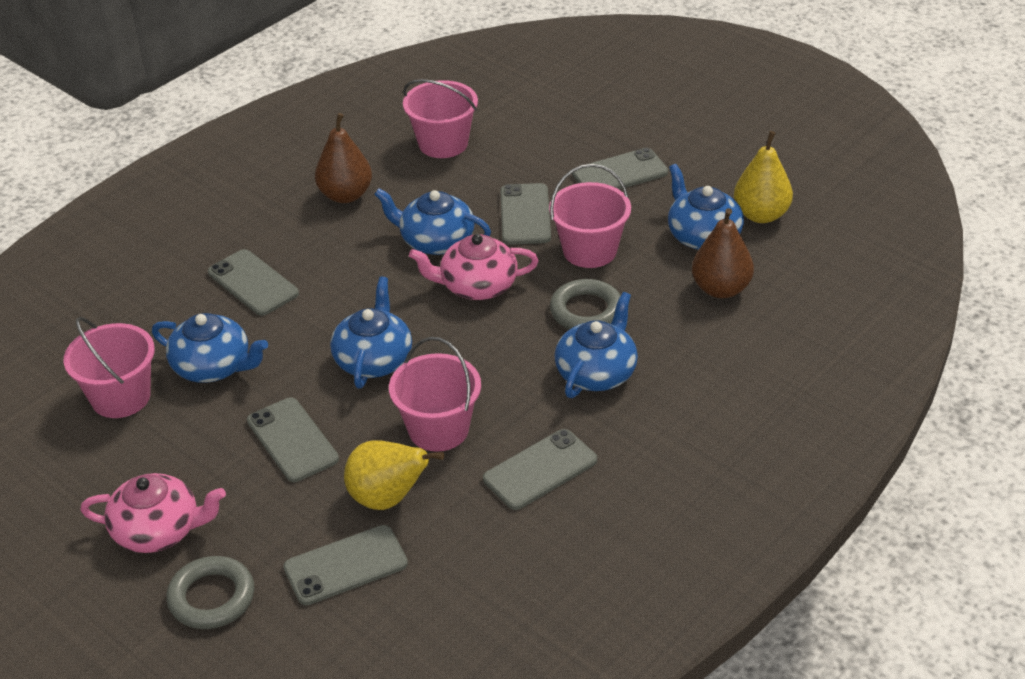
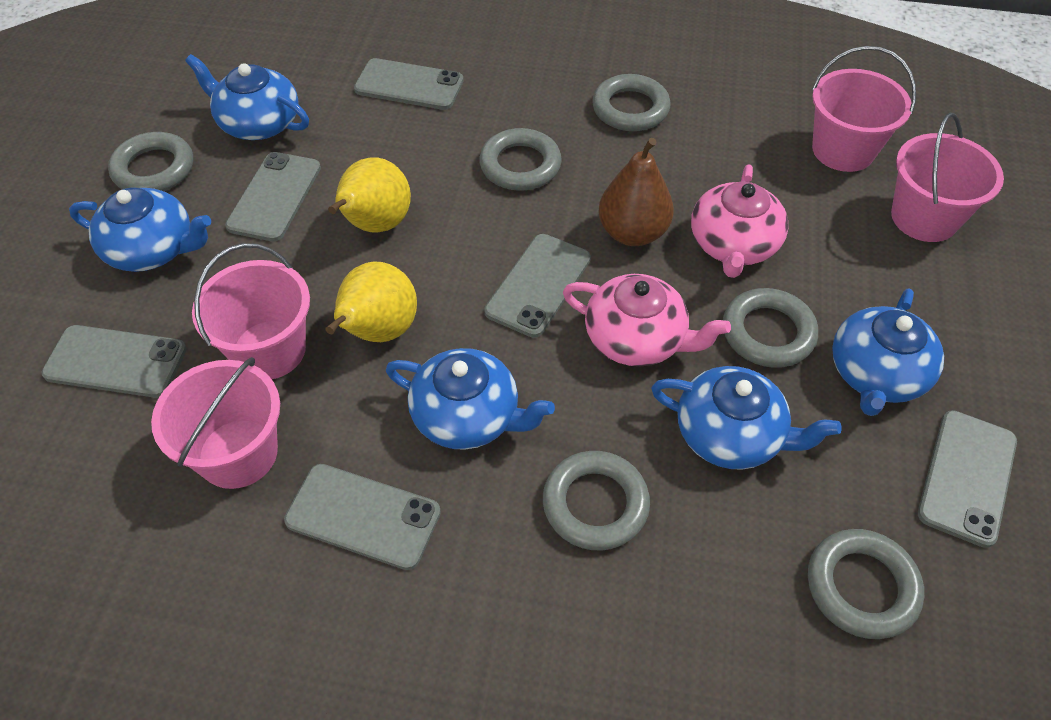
brown pear: 2 -> 1
grey ring: 2 -> 6

